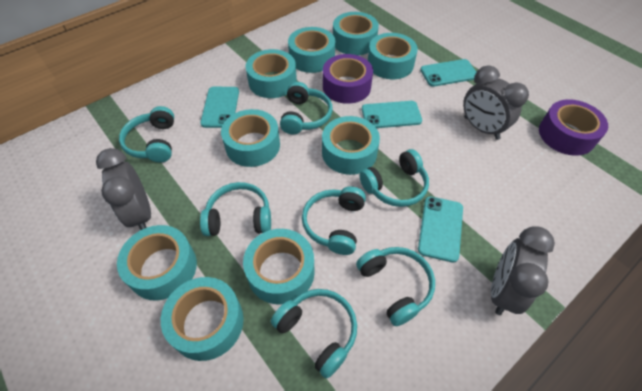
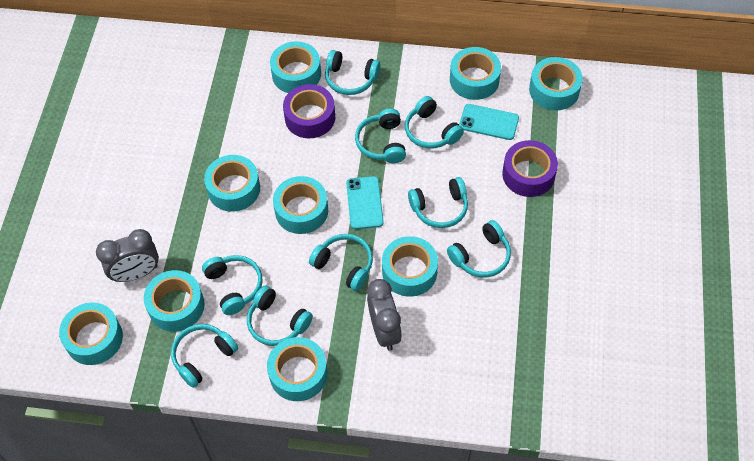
grey clock: 3 -> 2
turquoise headphones: 7 -> 9
turquoise phone: 4 -> 2

